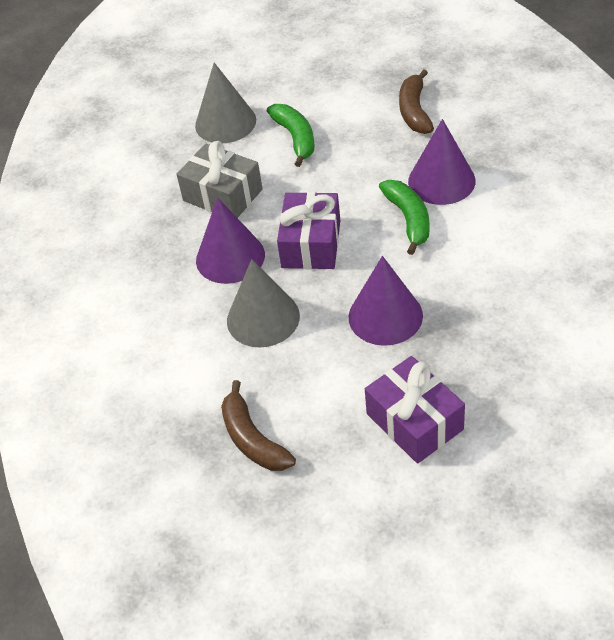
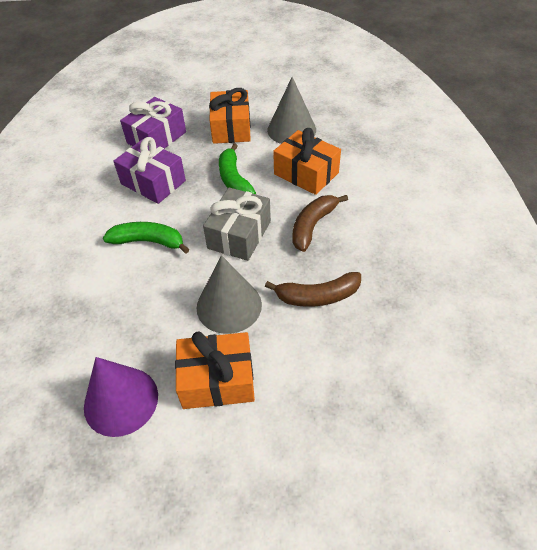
orange gift: 0 -> 3
purple cone: 3 -> 1

